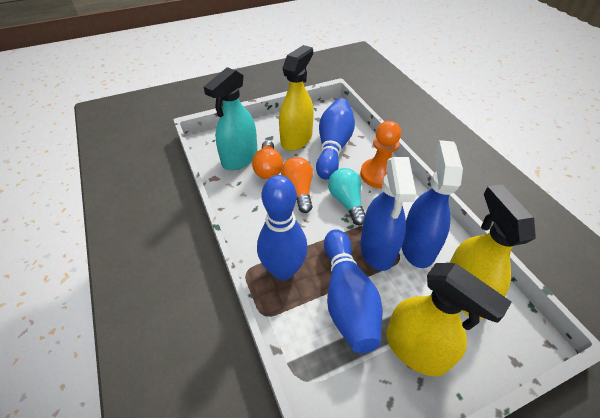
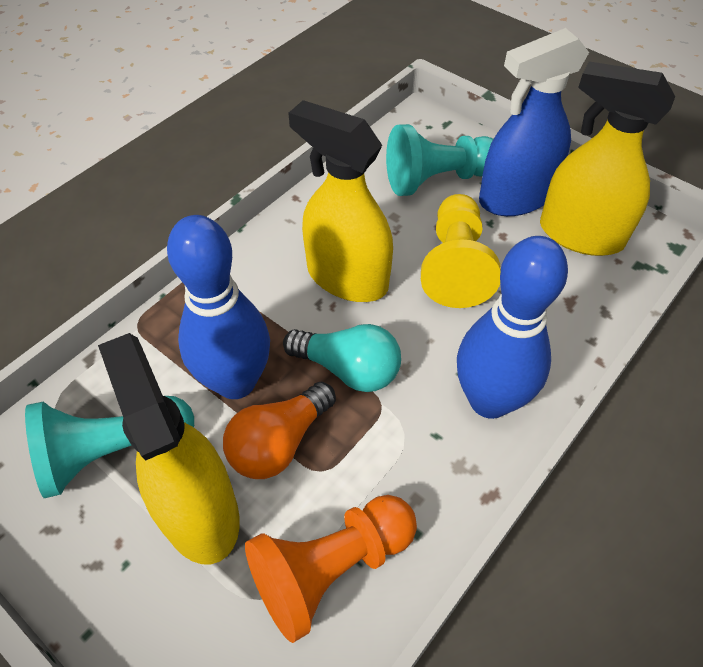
blue bowling pin: 3 -> 2
blue spray bottle: 2 -> 1
orange light bulb: 2 -> 1
turquoise pawn: 0 -> 2
turquoise spray bottle: 1 -> 0
yellow pawn: 0 -> 1

